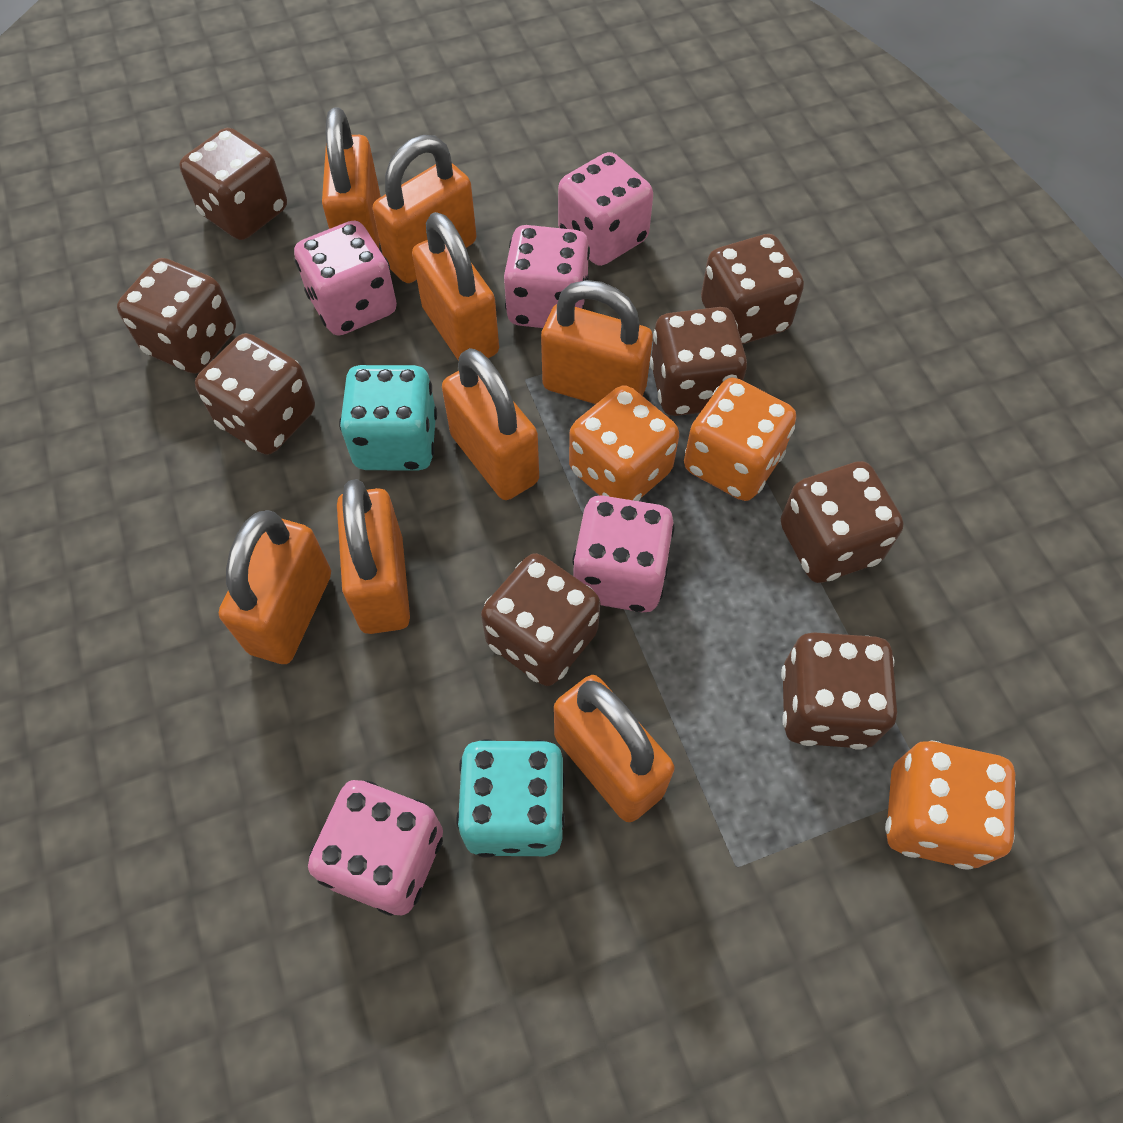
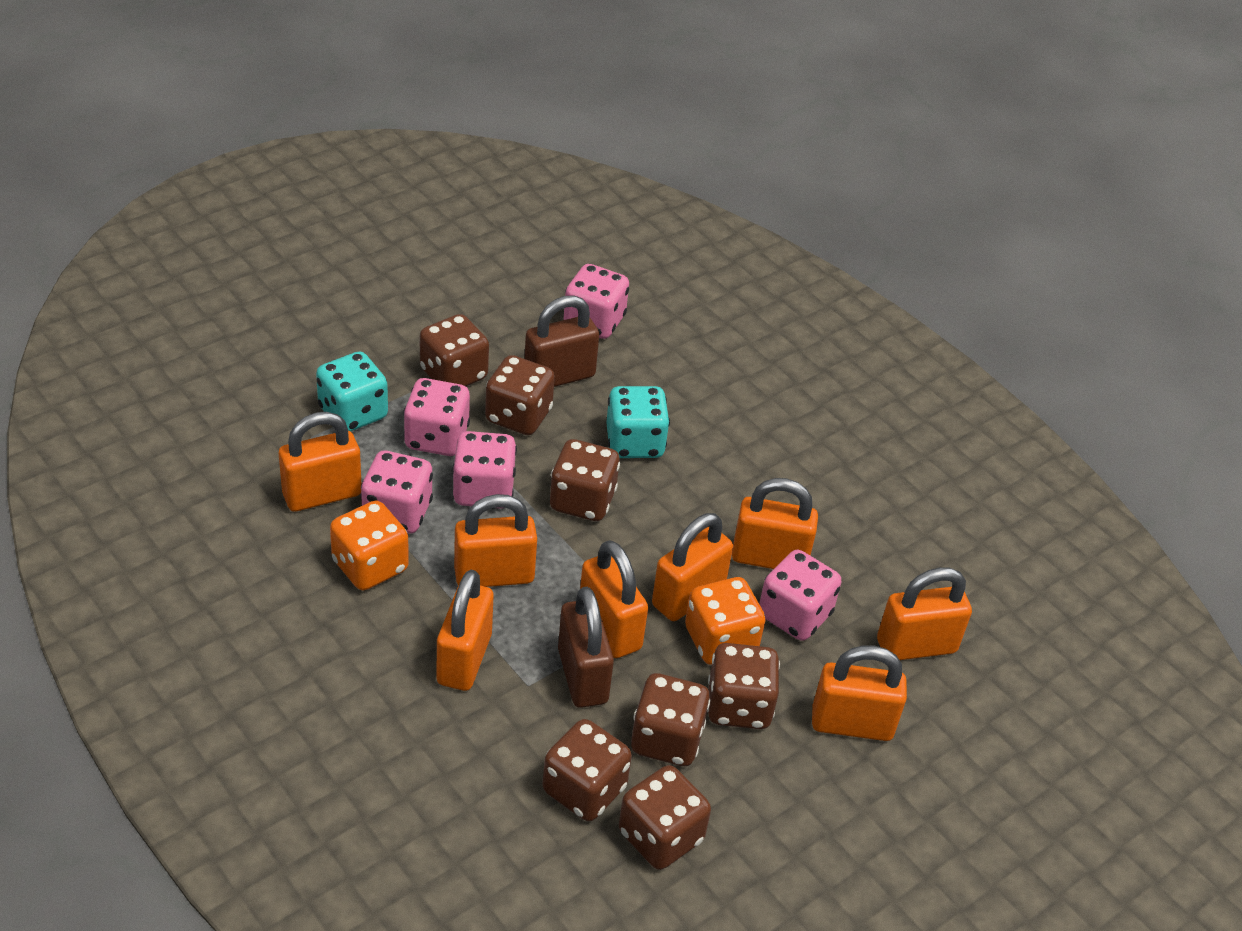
brown dice: 8 -> 7
brown padlock: 0 -> 2
orange dice: 3 -> 2

